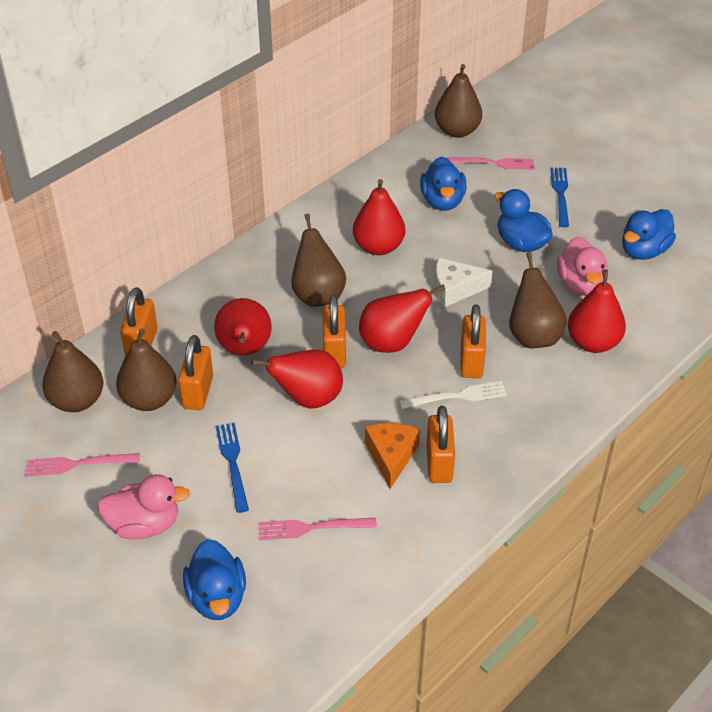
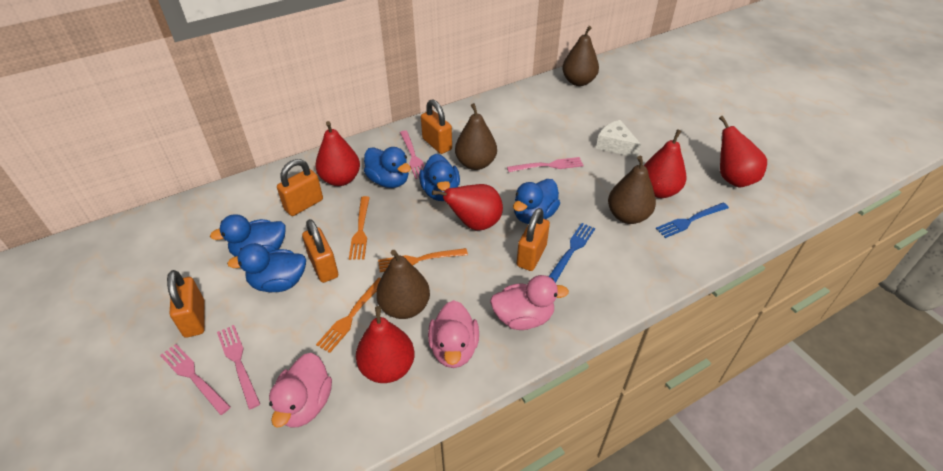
blue duck: 4 -> 5
brown pear: 5 -> 4
orange cheese: 1 -> 0
orange fork: 0 -> 3
pink duck: 2 -> 3
pink fork: 3 -> 4
white fork: 1 -> 0

